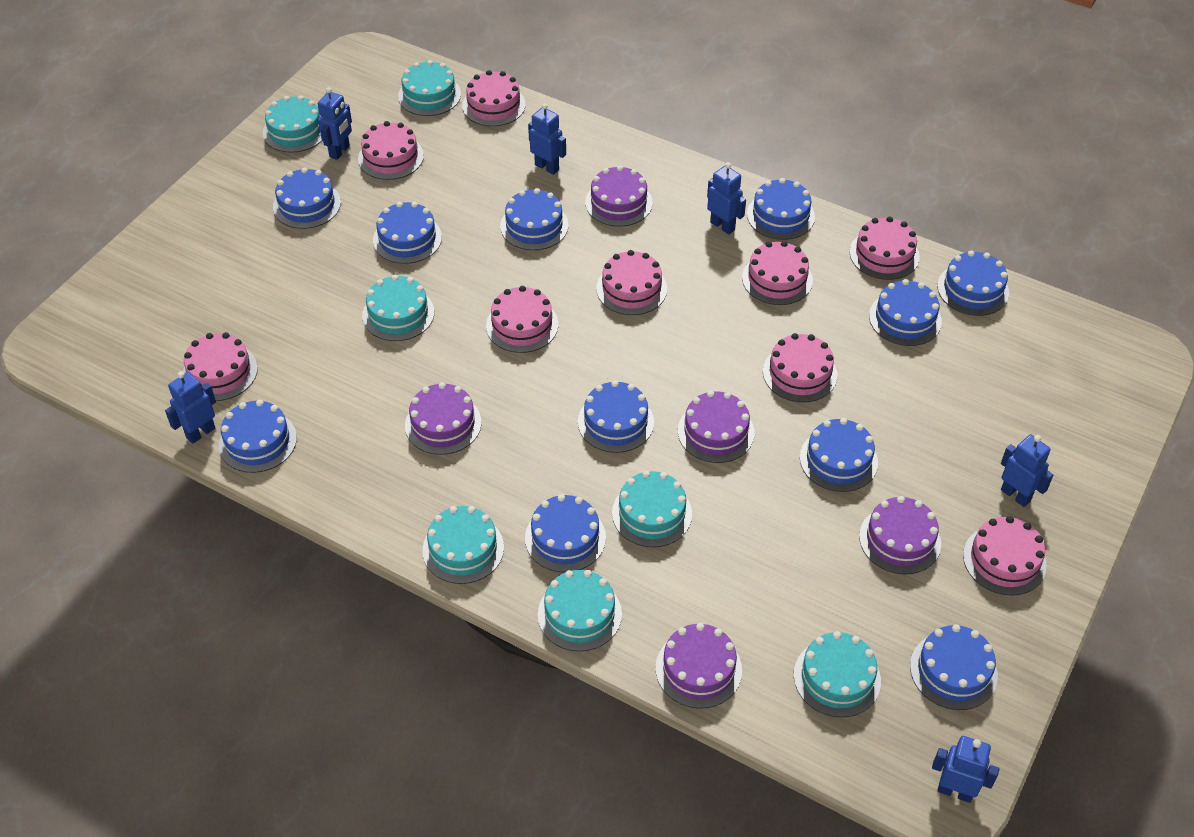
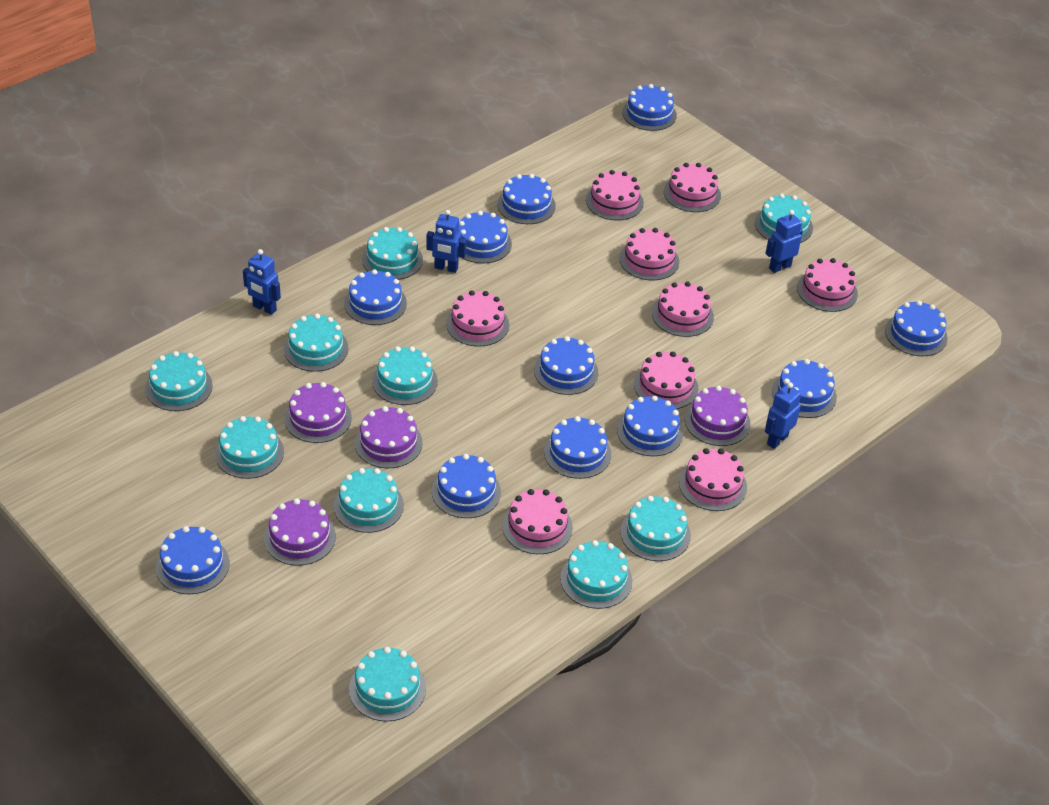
blue robot: 6 -> 4
purple cake: 5 -> 4
turquoise cake: 7 -> 10

